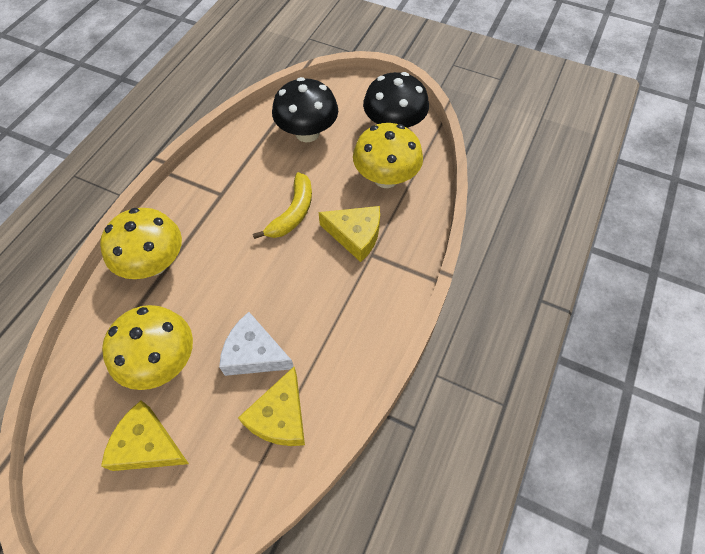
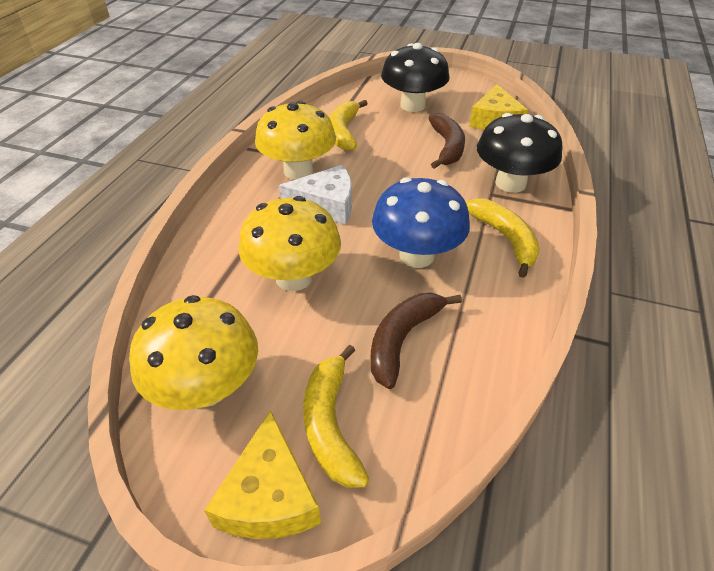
blue mushroom: 0 -> 1
brown banana: 0 -> 2
yellow banana: 1 -> 3
yellow cheese: 3 -> 2

